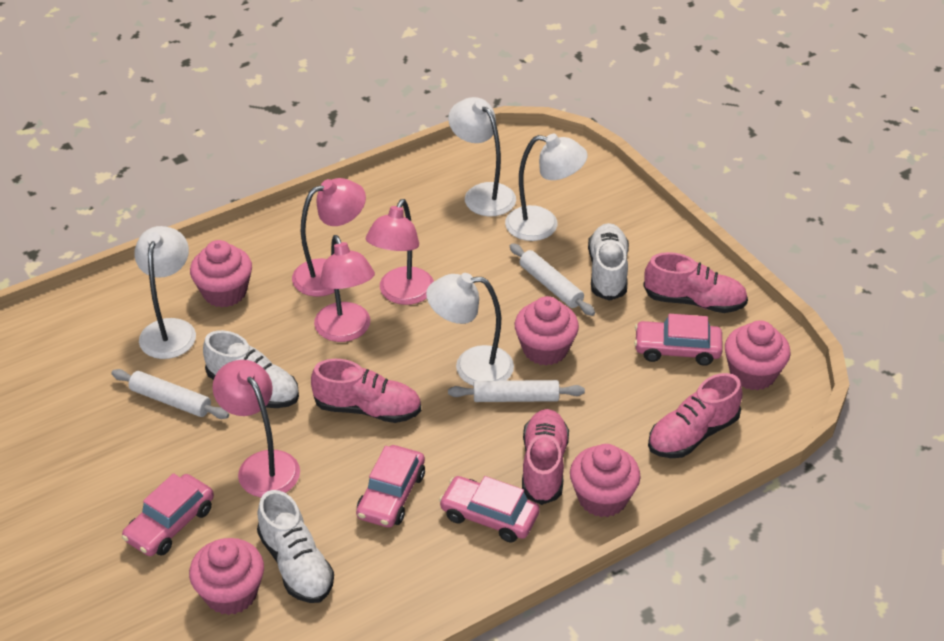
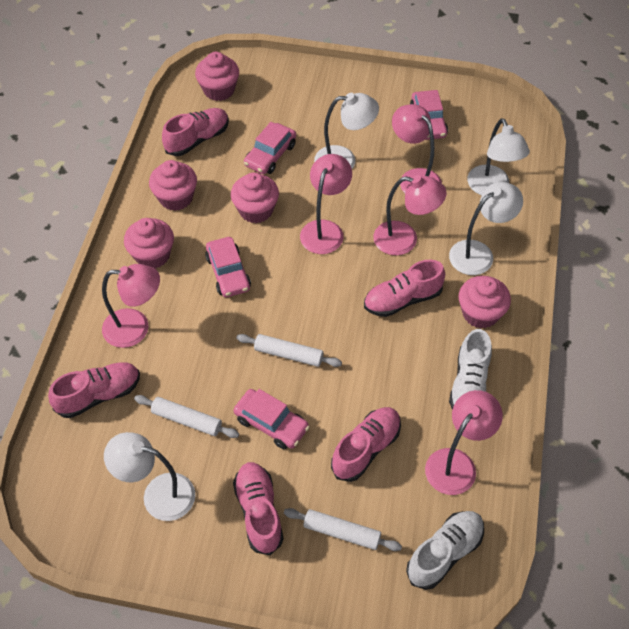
pink lamp: 4 -> 5
pink shoe: 4 -> 5
white shoe: 3 -> 2

